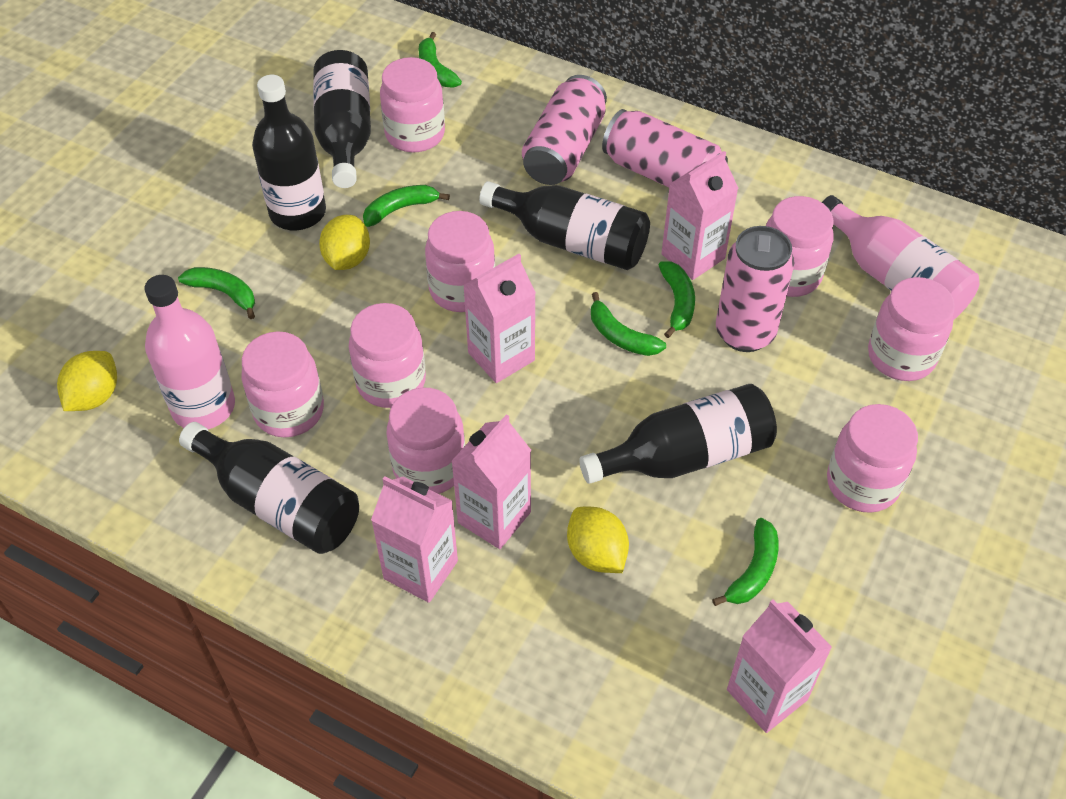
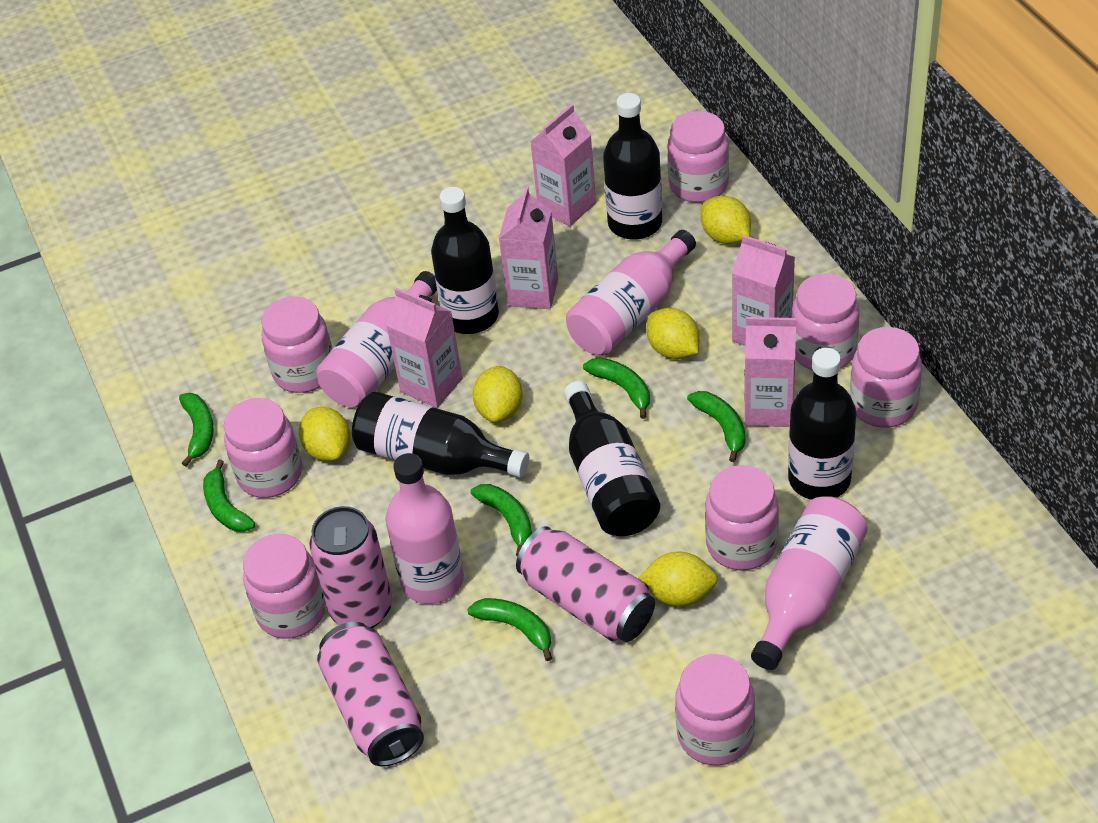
pink bottle: 2 -> 4
yellow lemon: 3 -> 5

